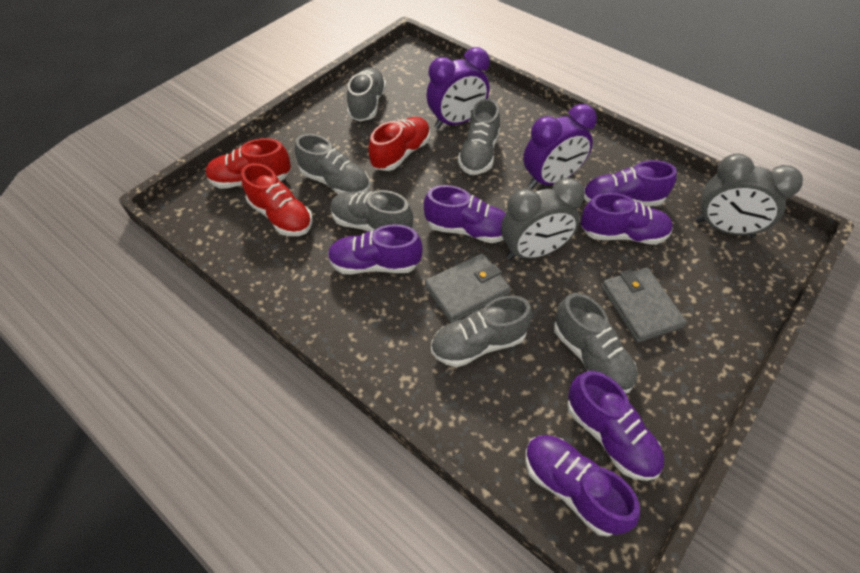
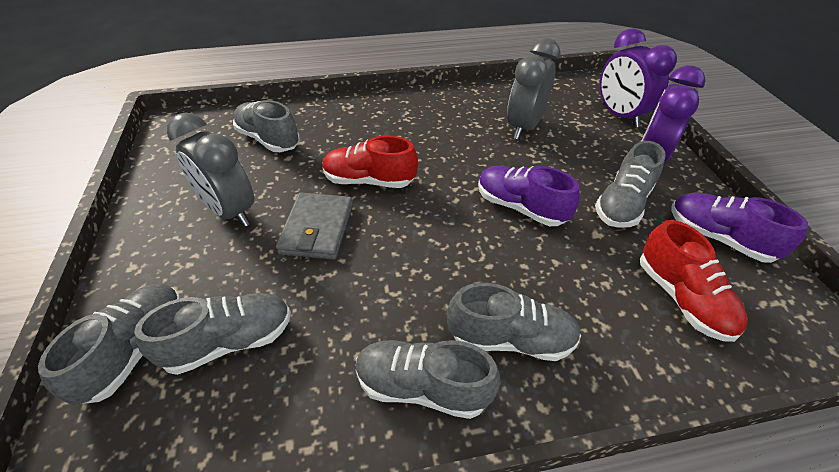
grey wallet: 2 -> 1
purple shoe: 6 -> 2
red shoe: 3 -> 2

